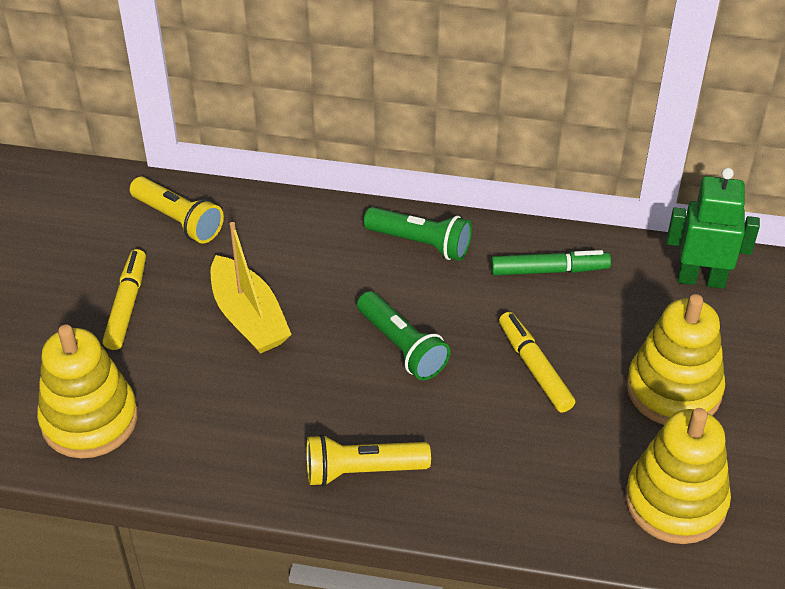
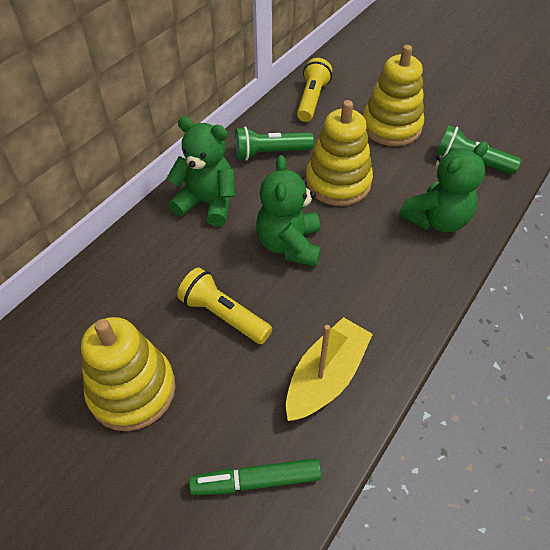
green robot: 1 -> 0
green teddy bear: 0 -> 3
yellow marker: 2 -> 0

